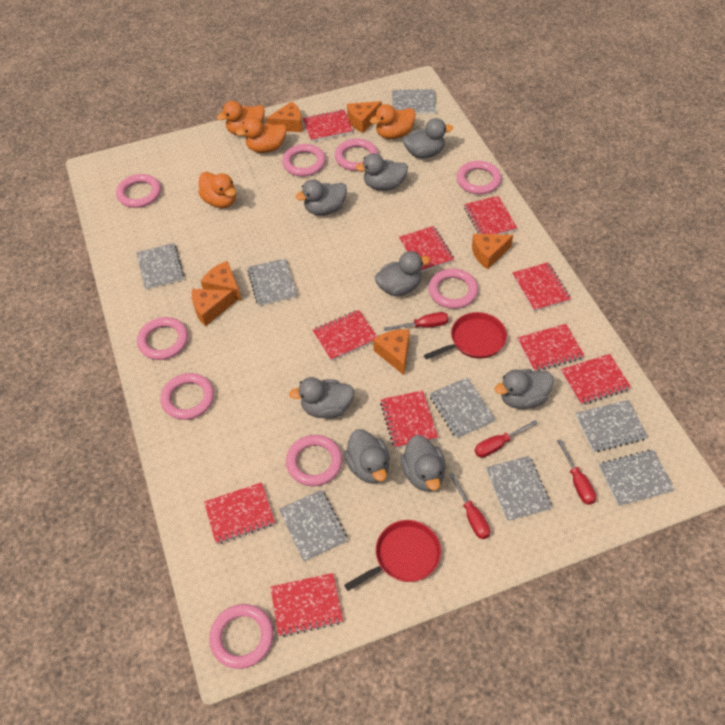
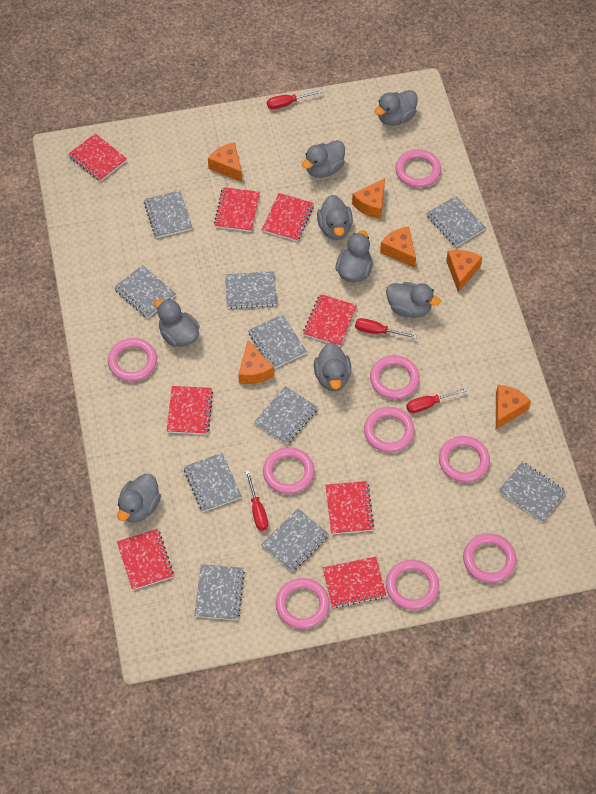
grey notebook: 8 -> 10
orange duck: 4 -> 0
red notebook: 10 -> 8
red pan: 2 -> 0

